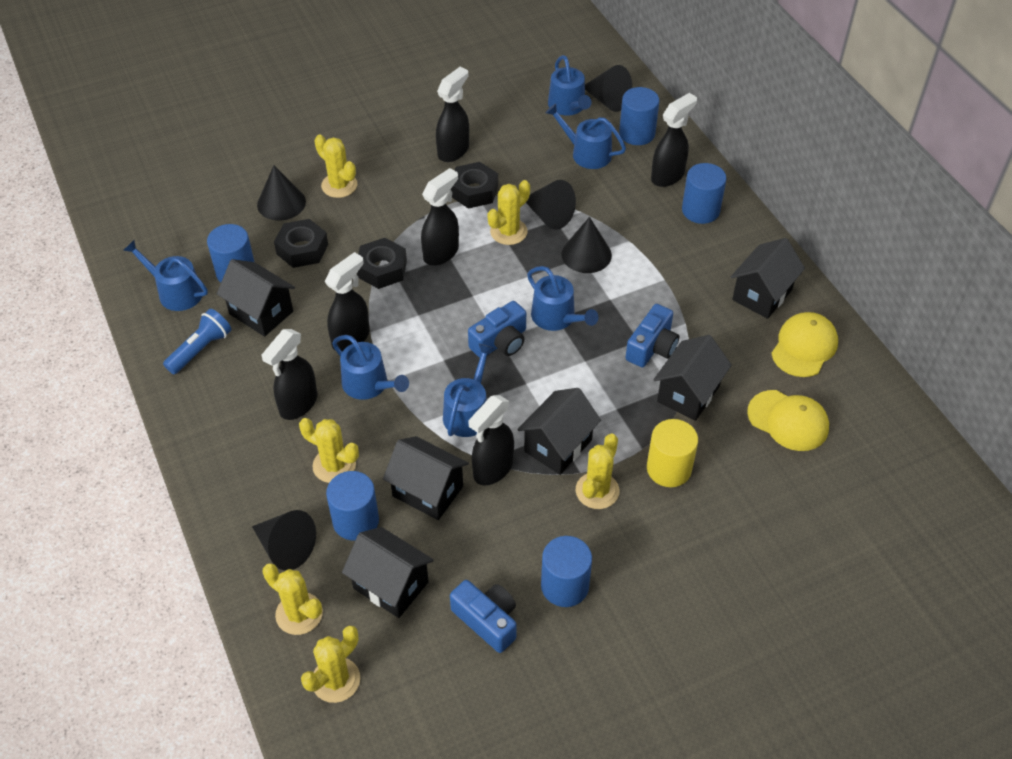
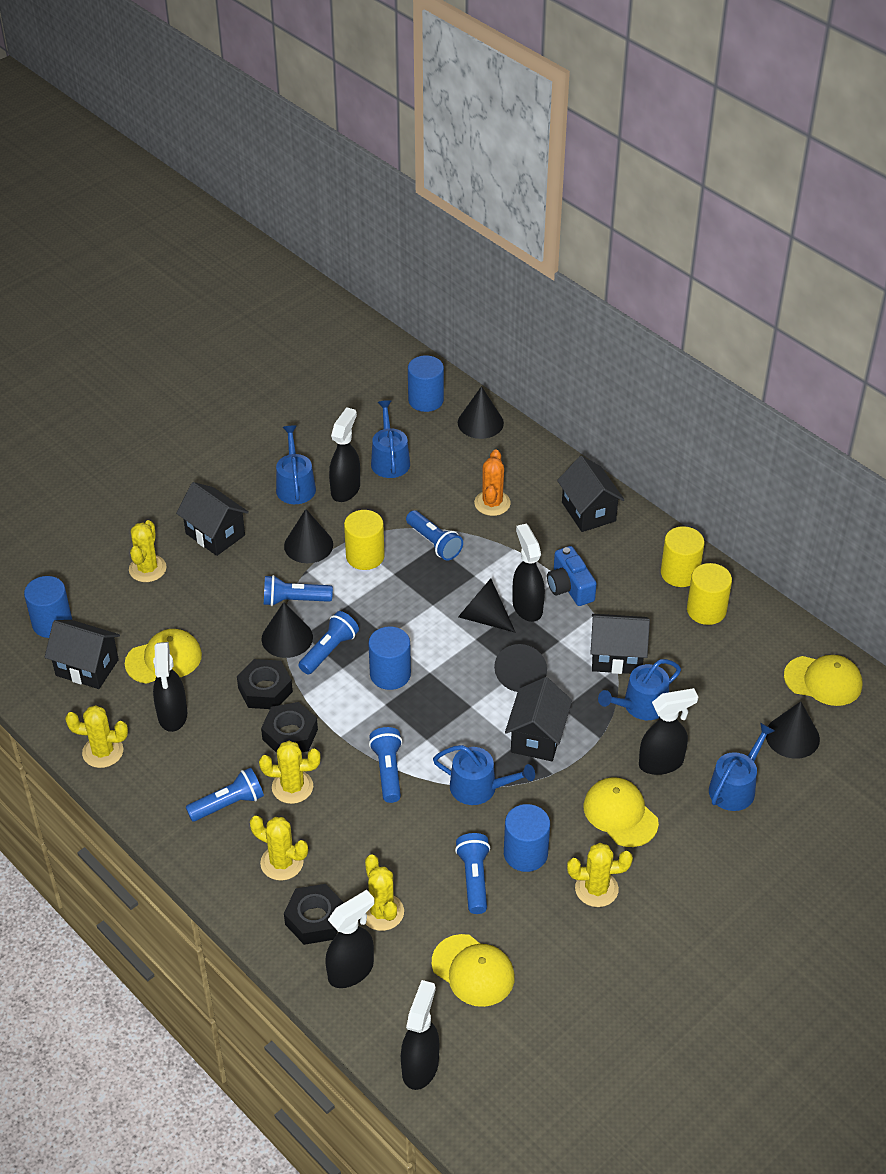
black cone: 5 -> 6
black house: 6 -> 5
blue camera: 3 -> 1
blue cylinder: 5 -> 4
blue flashlight: 1 -> 6
blue watering can: 6 -> 5
orange cactus: 0 -> 1
yellow cap: 2 -> 4
yellow cylinder: 1 -> 3

